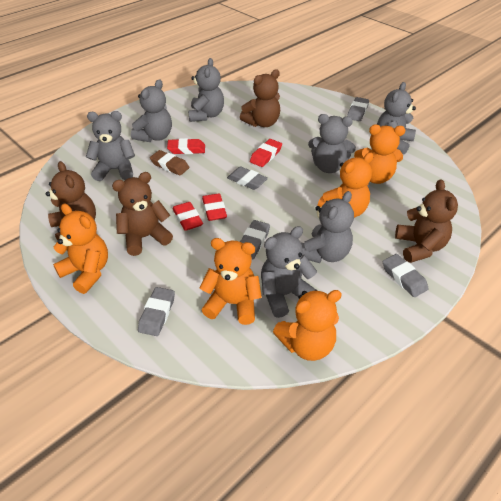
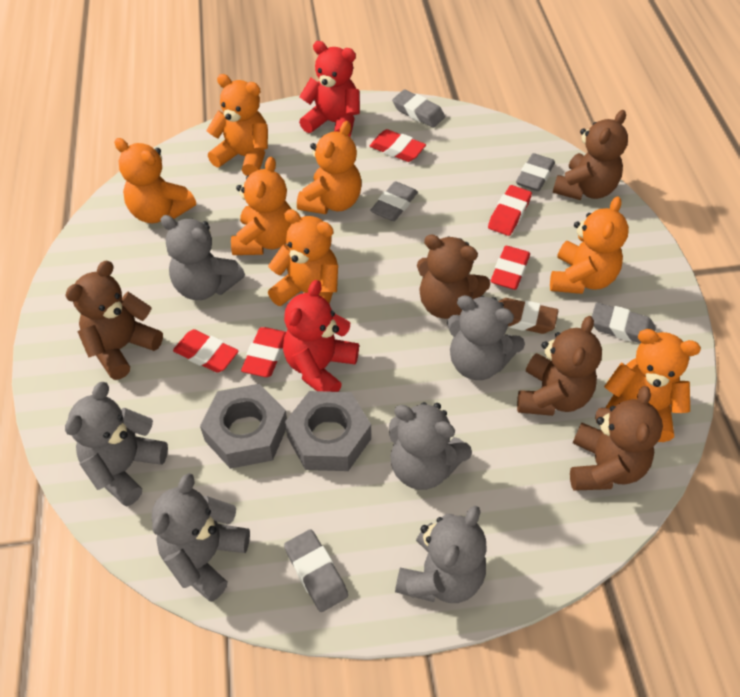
brown teddy bear: 4 -> 5
grey nut: 0 -> 2
grey teddy bear: 7 -> 6
orange teddy bear: 5 -> 7
red eraser: 4 -> 5
red teddy bear: 0 -> 2

